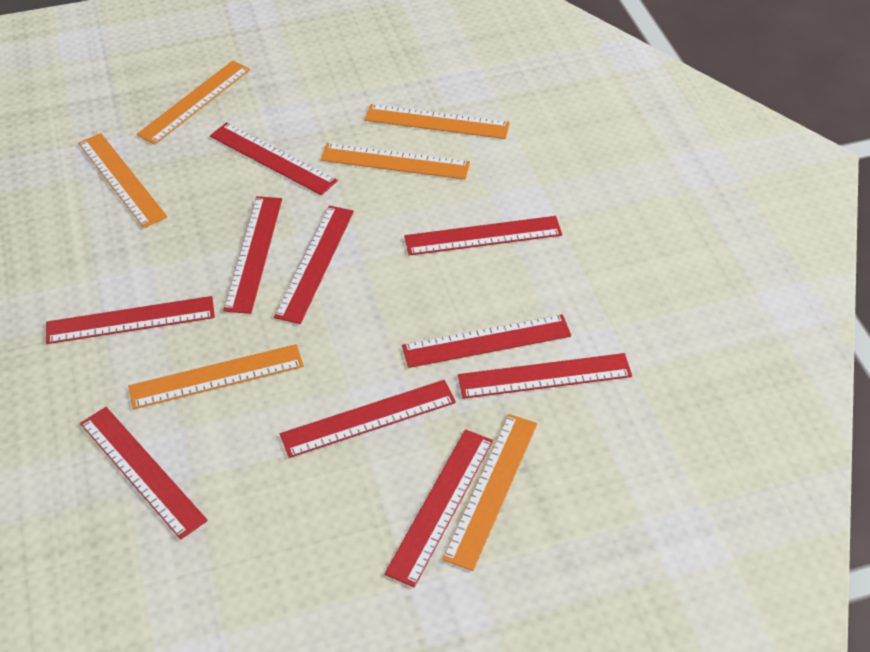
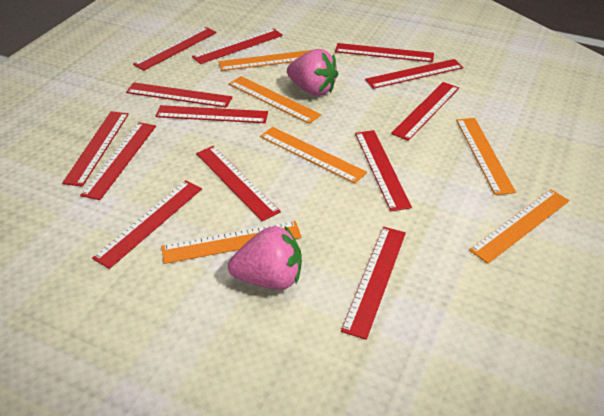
pink strawberry: 0 -> 2
red ruler: 10 -> 13

